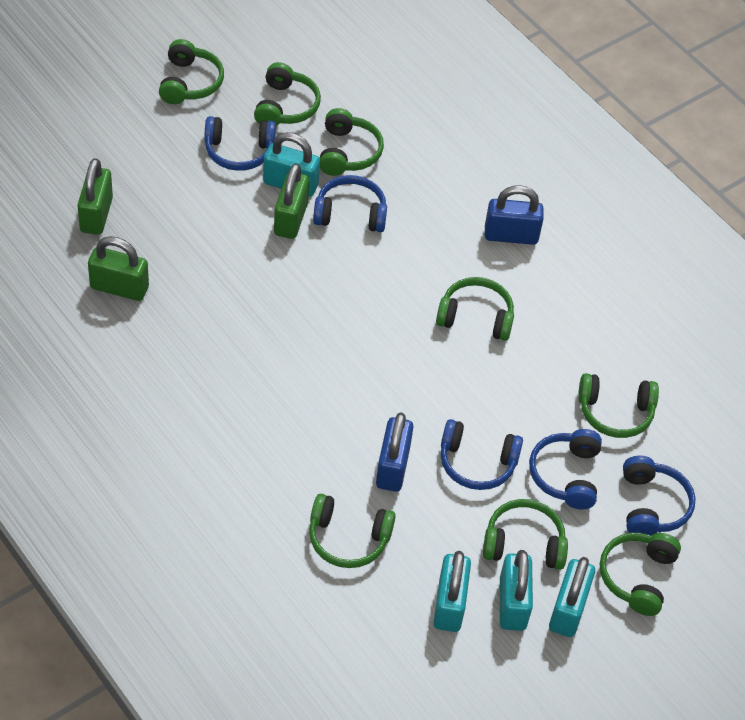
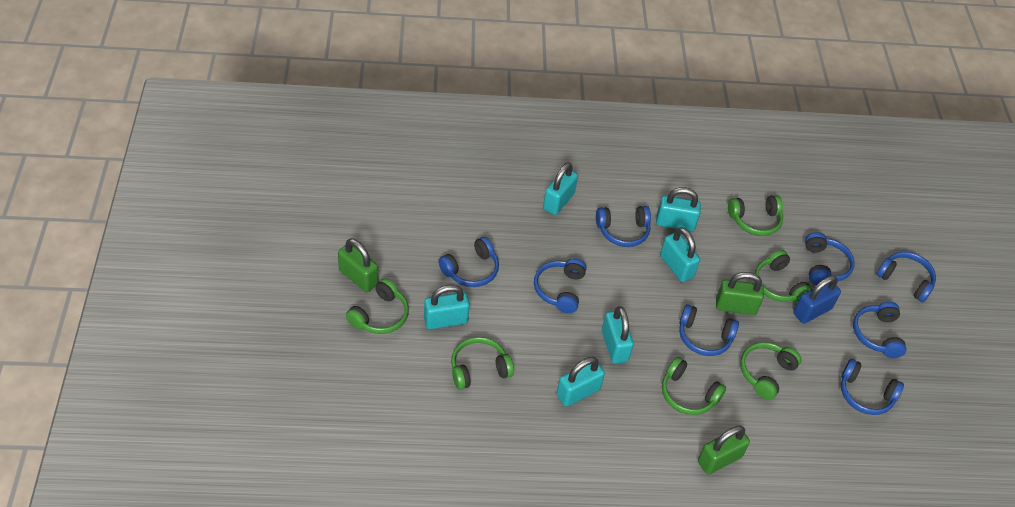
blue headphones: 5 -> 8
blue padlock: 2 -> 1
green headphones: 8 -> 6
turquoise padlock: 4 -> 6

